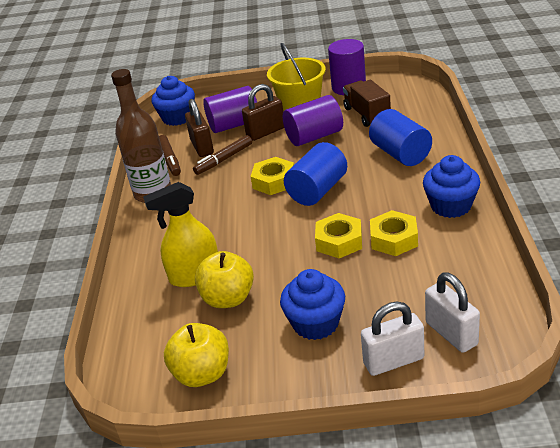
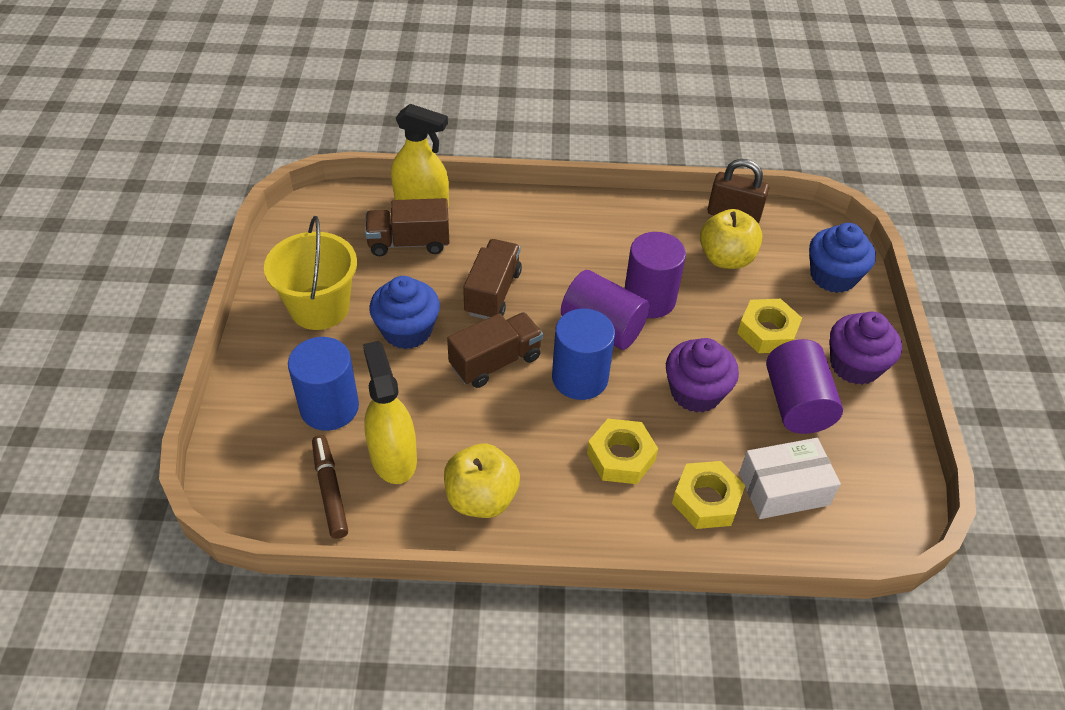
blue cupcake: 3 -> 2
brown bottle: 1 -> 0
brown marker: 2 -> 1
brown padlock: 2 -> 1
brown truck: 1 -> 3
purple cupcake: 0 -> 2
white box: 0 -> 1
white padlock: 2 -> 0
yellow spray bottle: 1 -> 2

